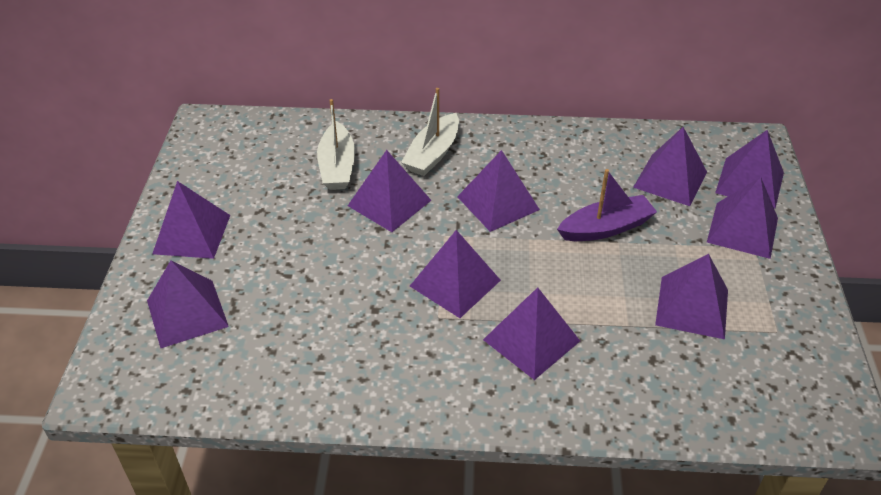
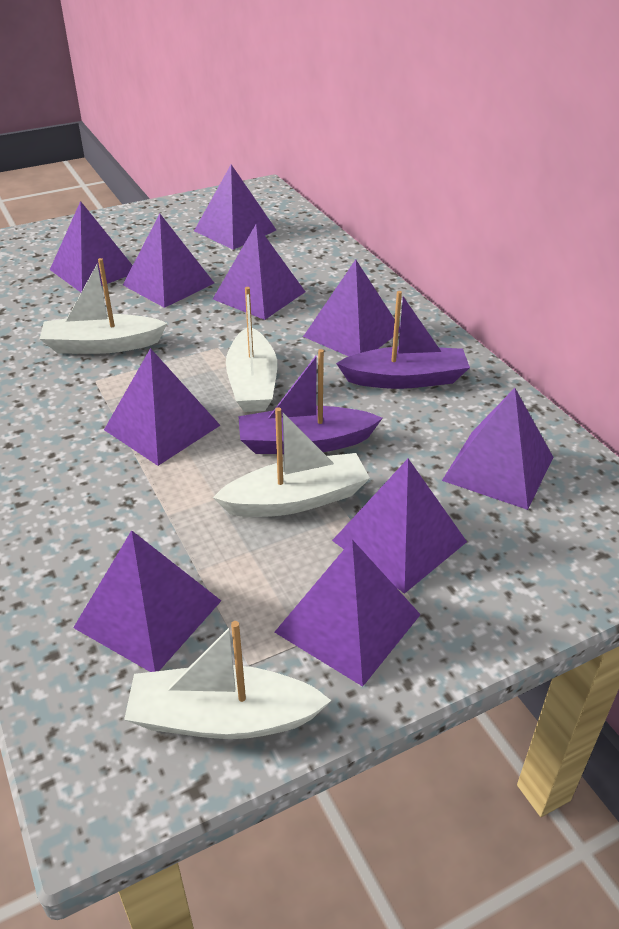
purple boat: 1 -> 2
white boat: 2 -> 4

